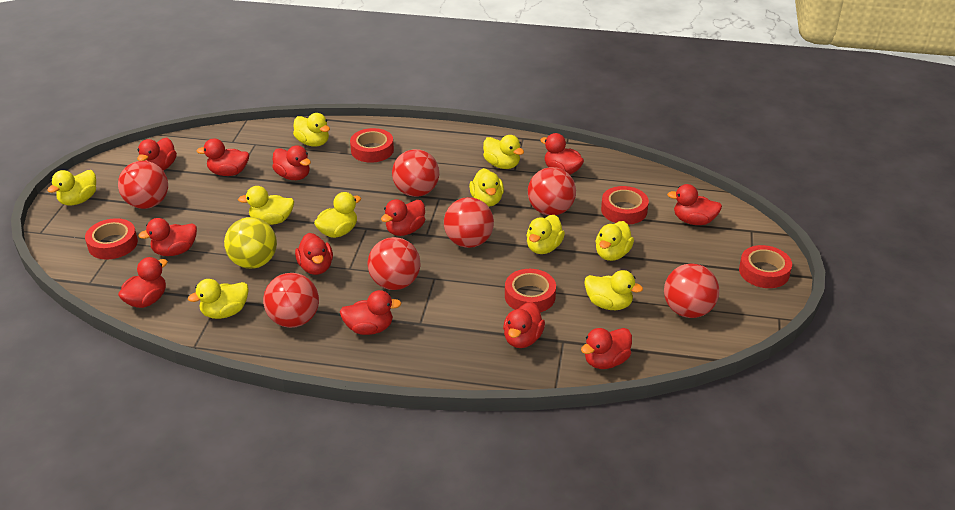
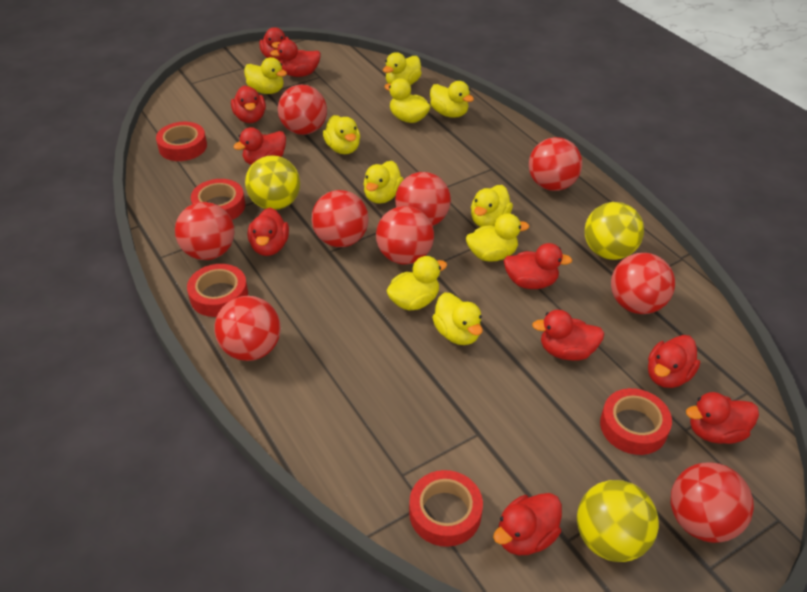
red ball: 7 -> 9
red duck: 12 -> 10
yellow ball: 1 -> 3

